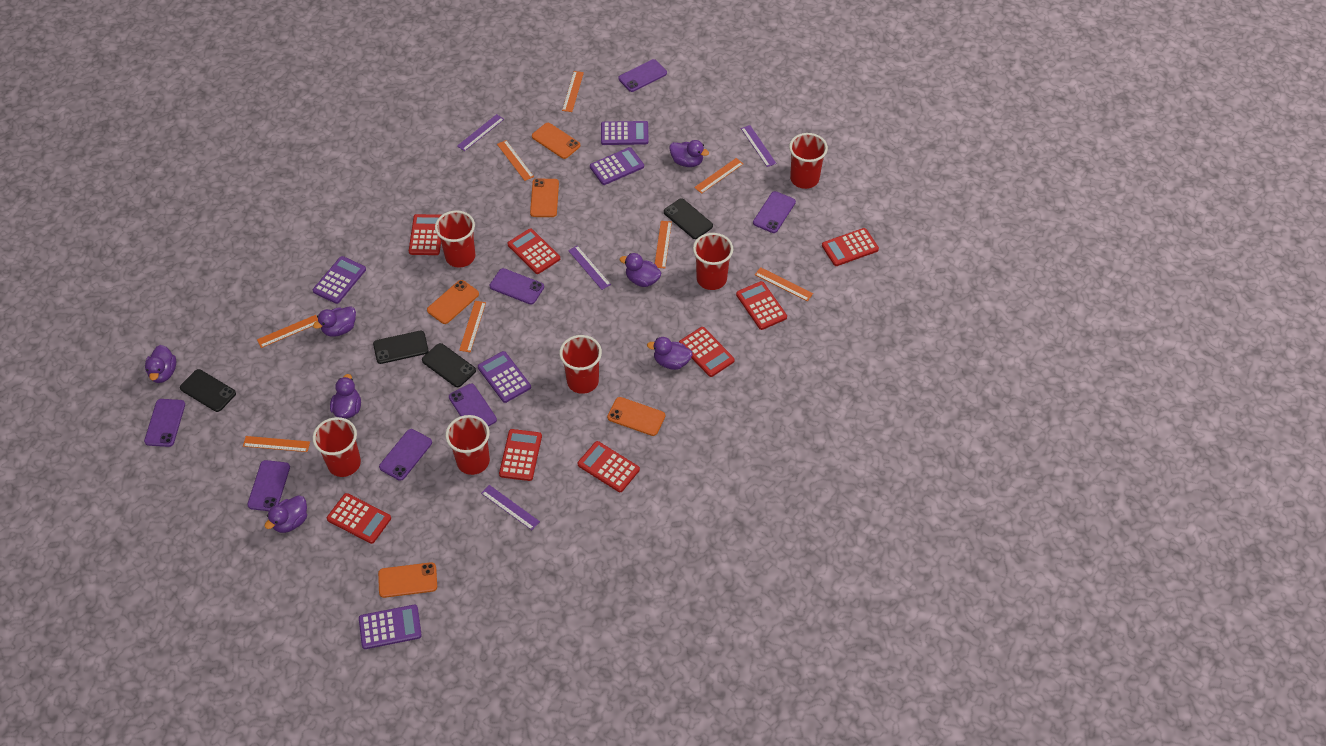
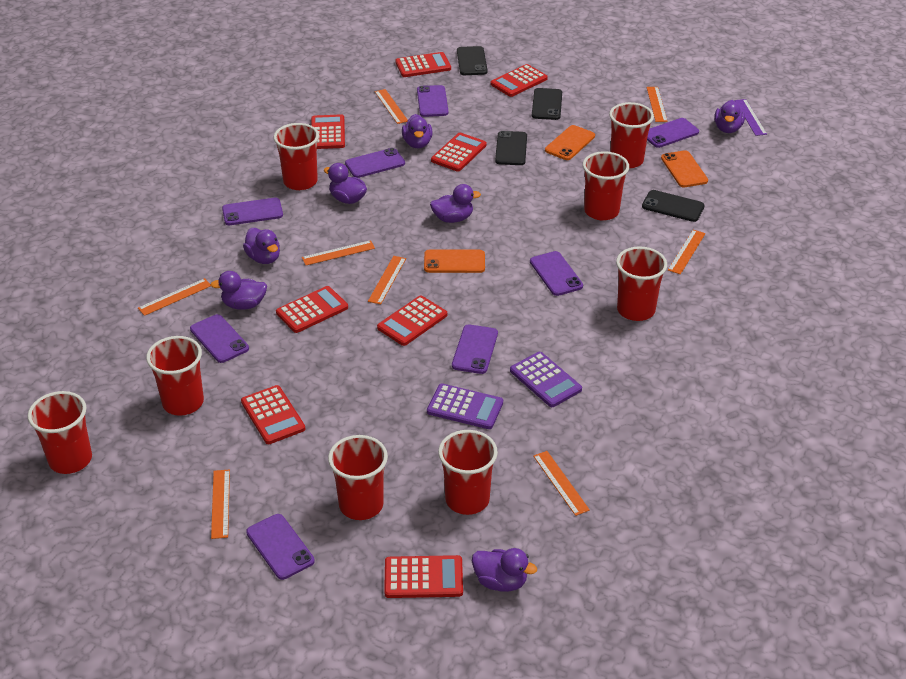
orange phone: 5 -> 3
purple calculator: 5 -> 2
purple phone: 7 -> 8
purple ruler: 4 -> 1
red cup: 6 -> 8

